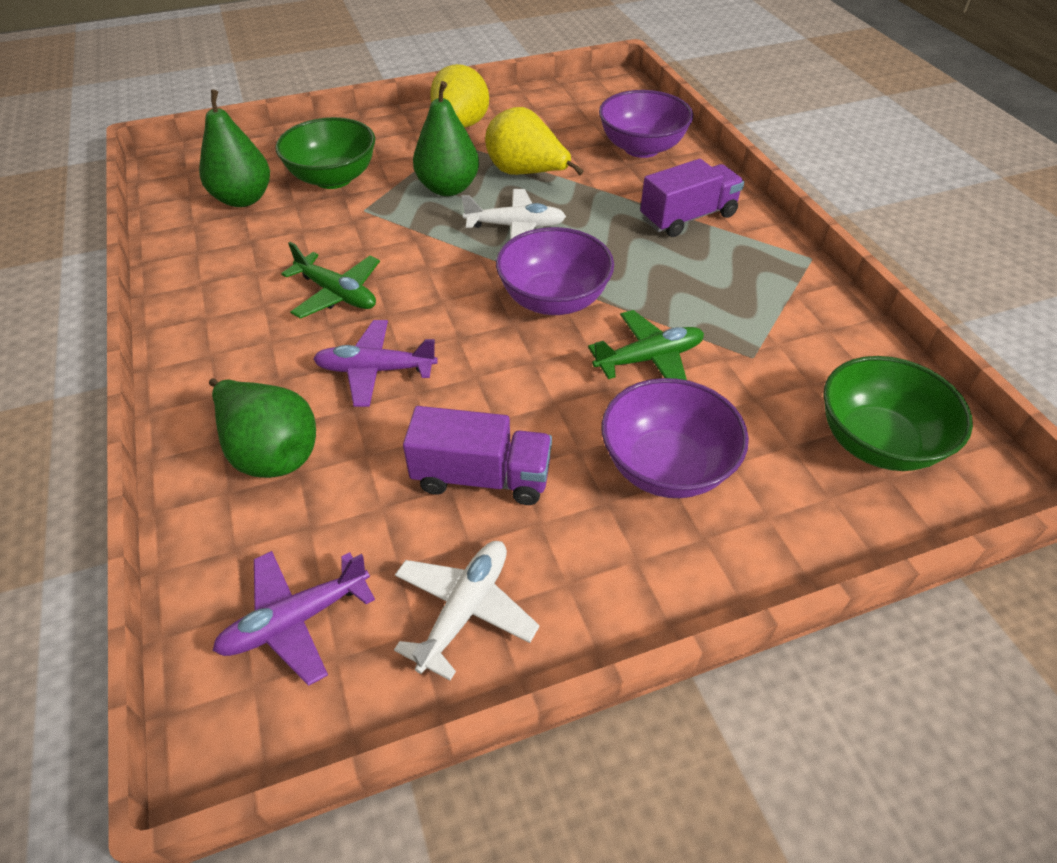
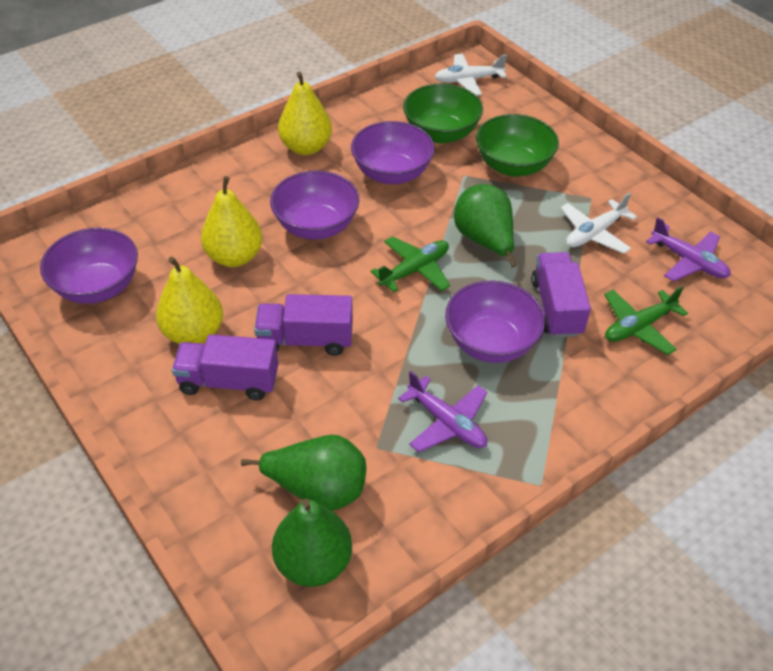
purple bowl: 3 -> 4
purple truck: 2 -> 3
yellow pear: 2 -> 3

